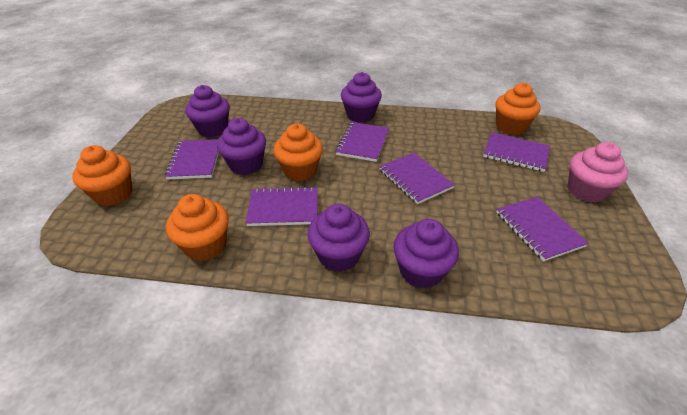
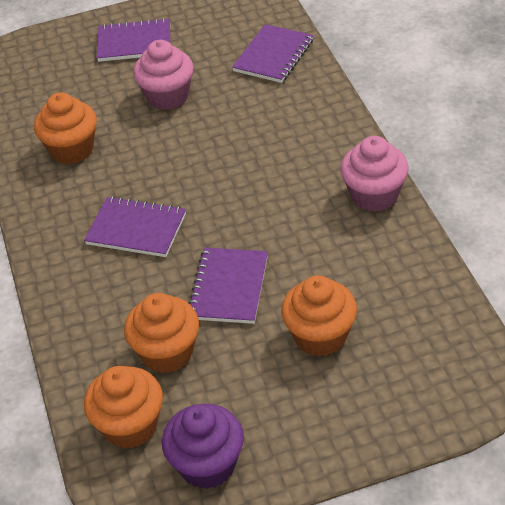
pink cupcake: 1 -> 2
purple cupcake: 5 -> 1
purple notebook: 6 -> 4

